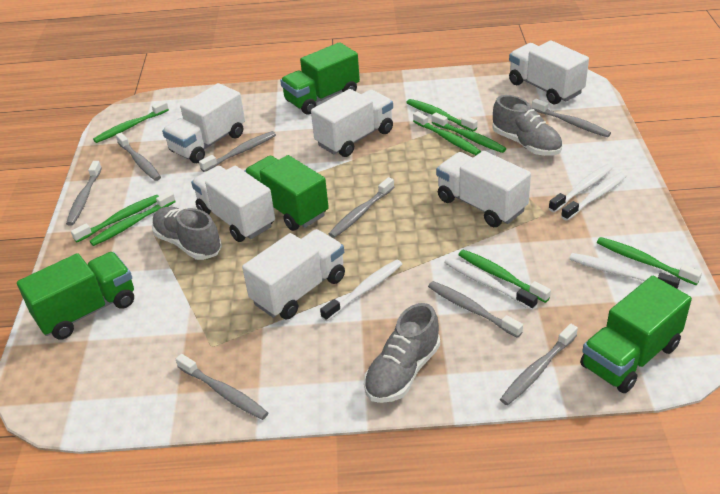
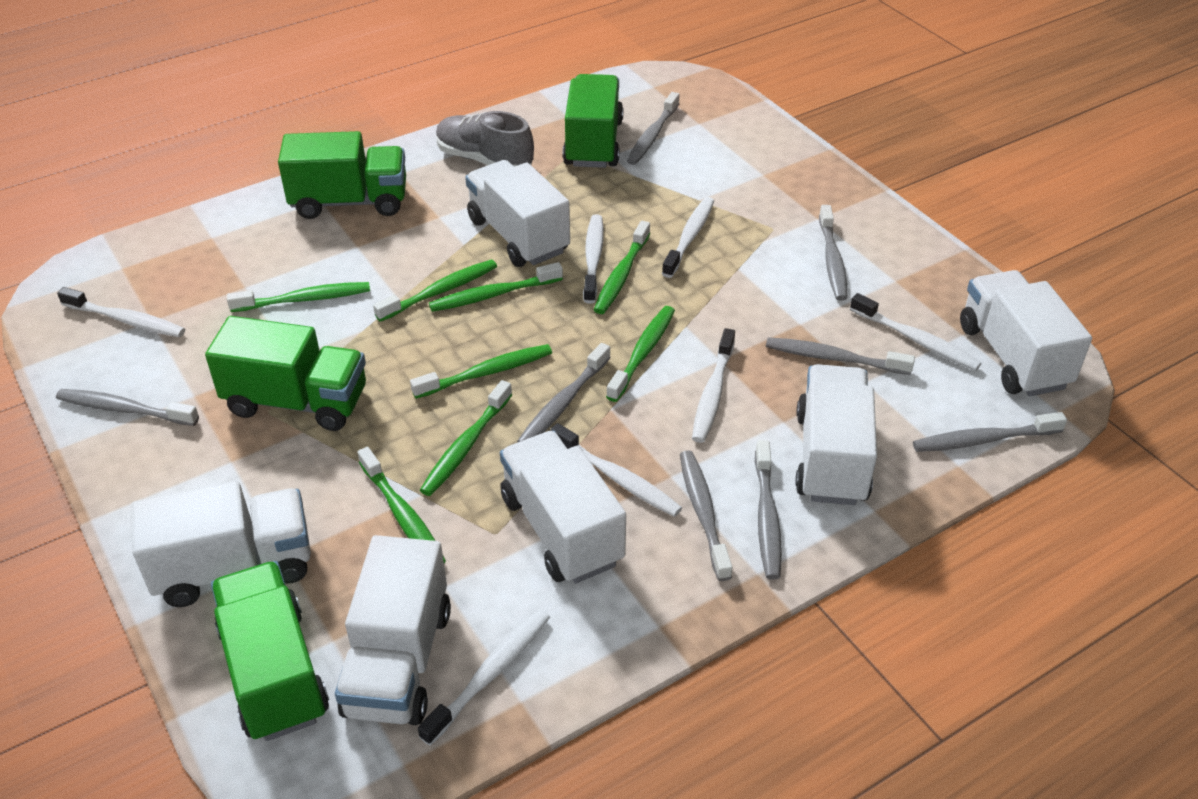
grey shoe: 3 -> 1
white toothbrush: 5 -> 7

